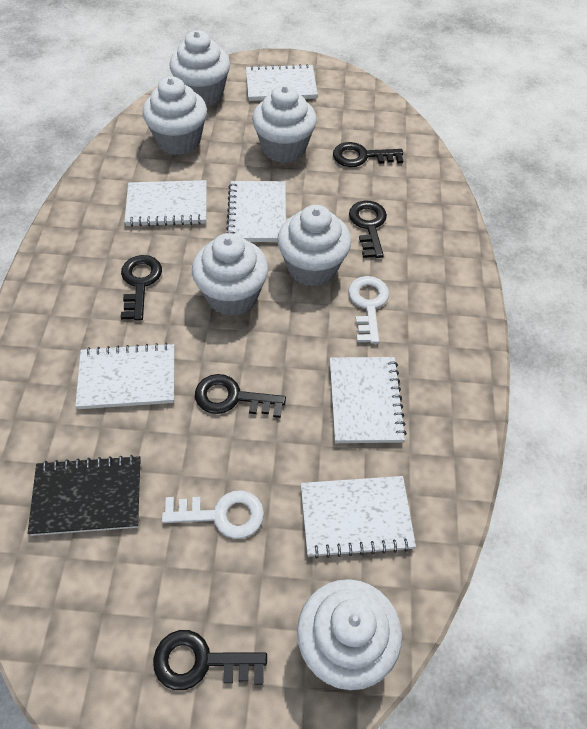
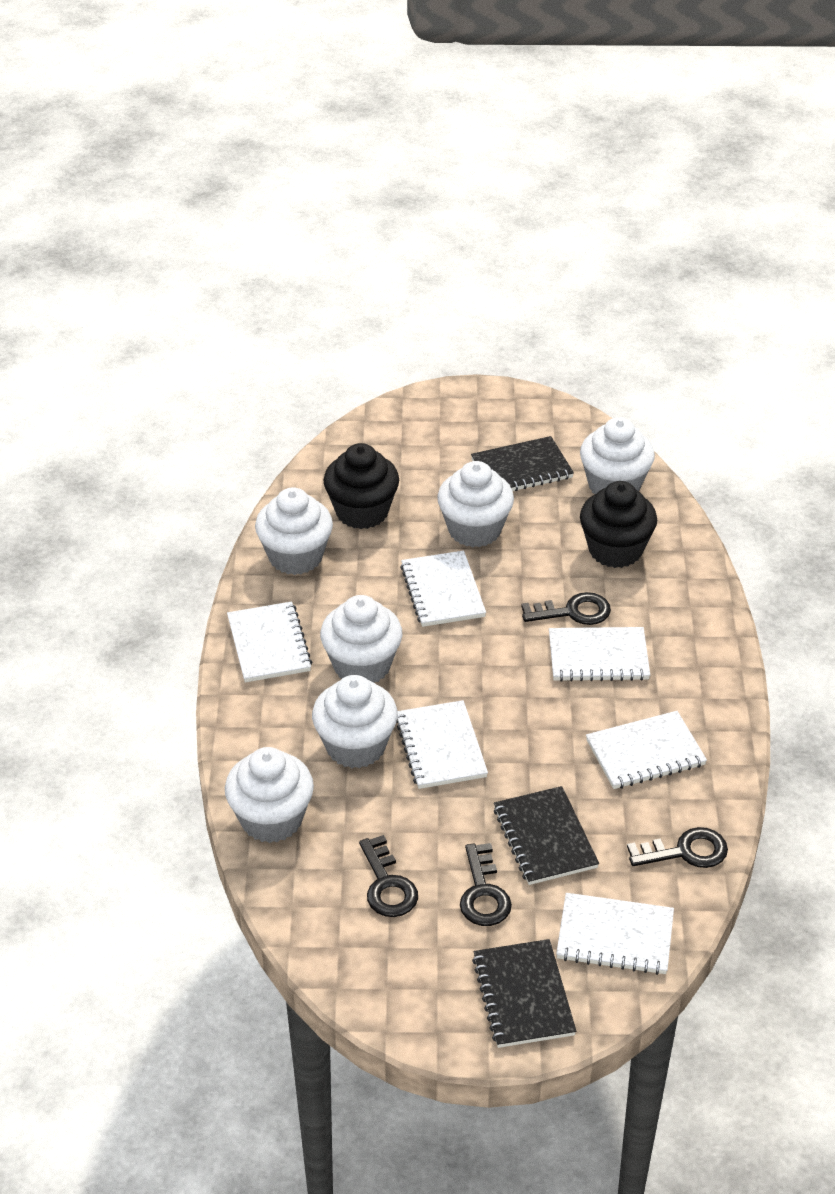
black cupcake: 0 -> 2
black key: 5 -> 4
black notebook: 1 -> 3
white key: 2 -> 0

